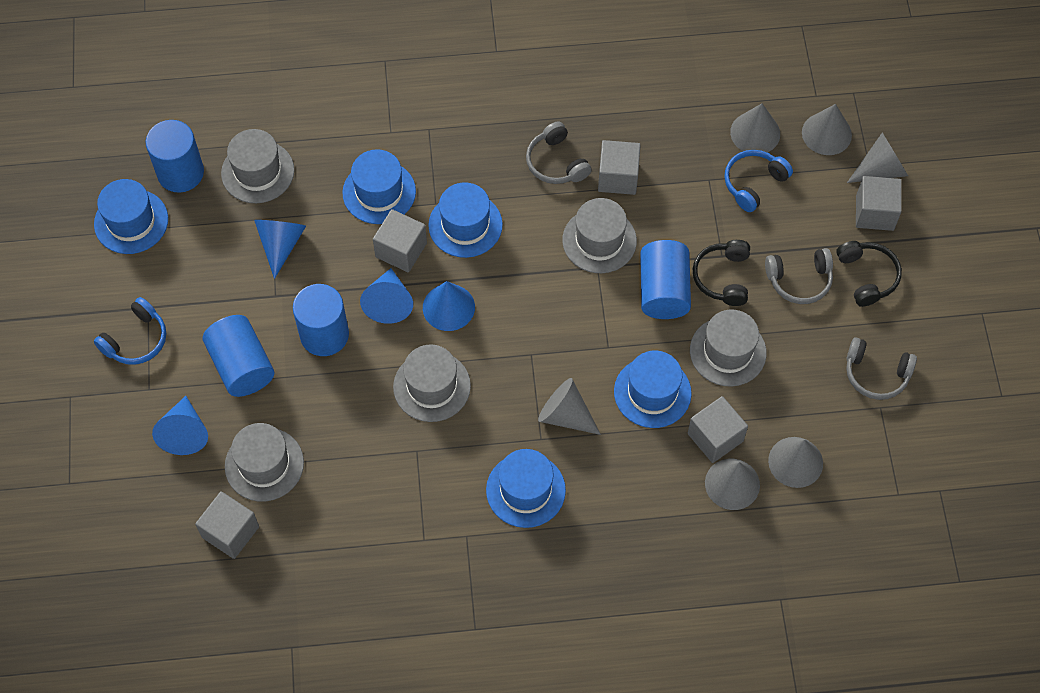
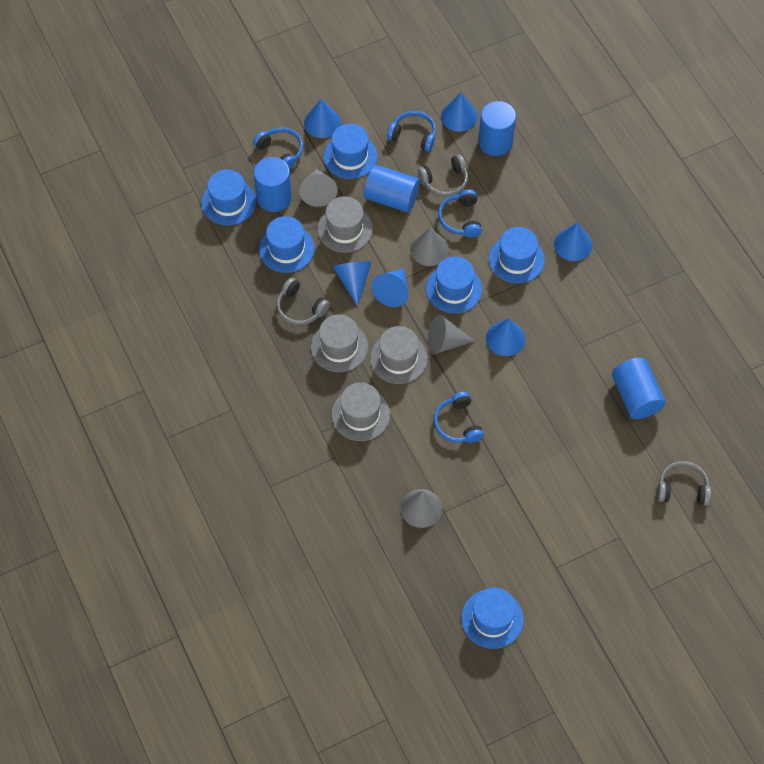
black headphones: 2 -> 0
blue cone: 4 -> 6
blue hat: 5 -> 6
blue headphones: 2 -> 4
grey cone: 6 -> 4
grey cube: 5 -> 0
grey hat: 5 -> 4

